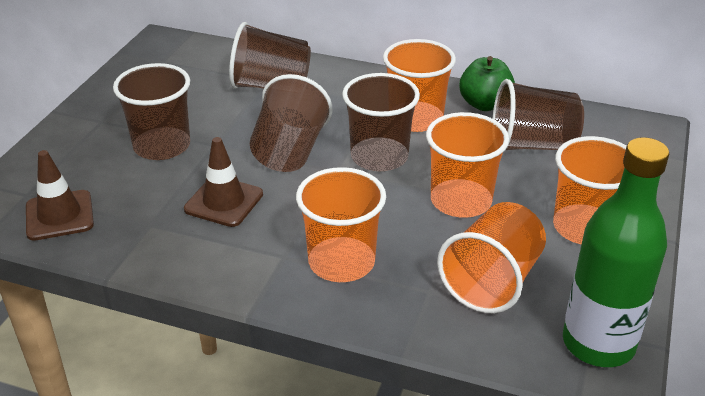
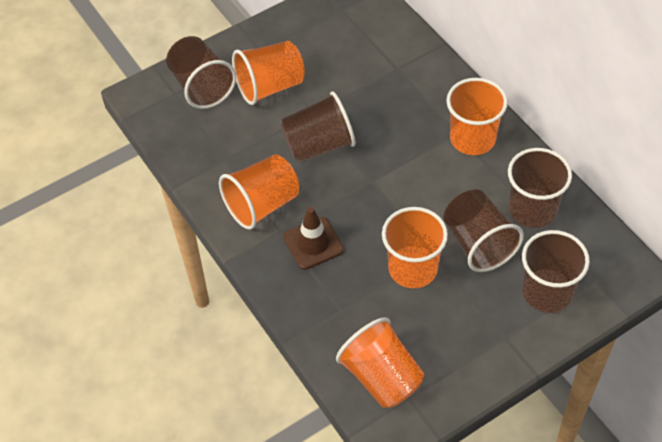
brown traffic cone: 2 -> 1
green apple: 1 -> 0
green bottle: 1 -> 0

